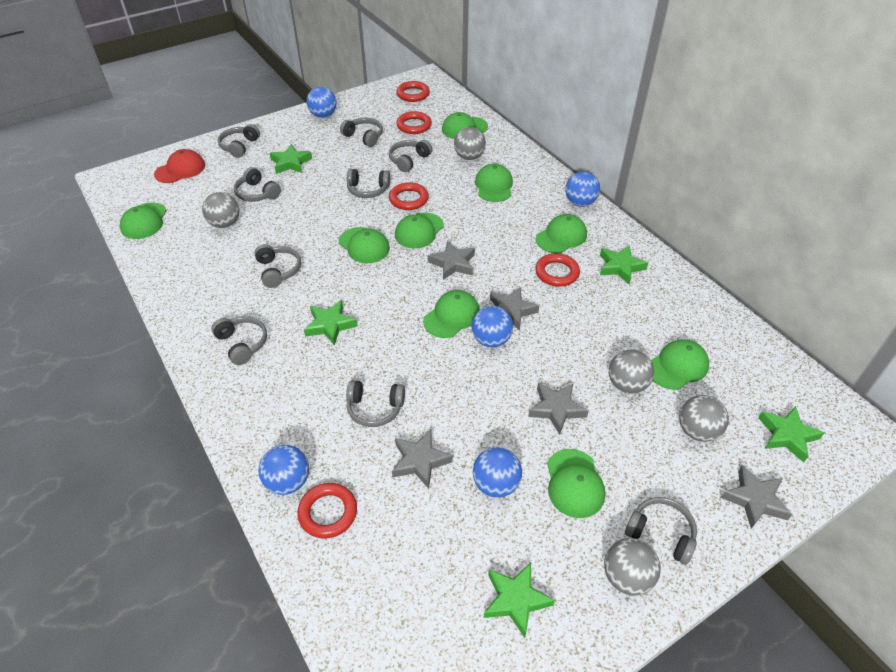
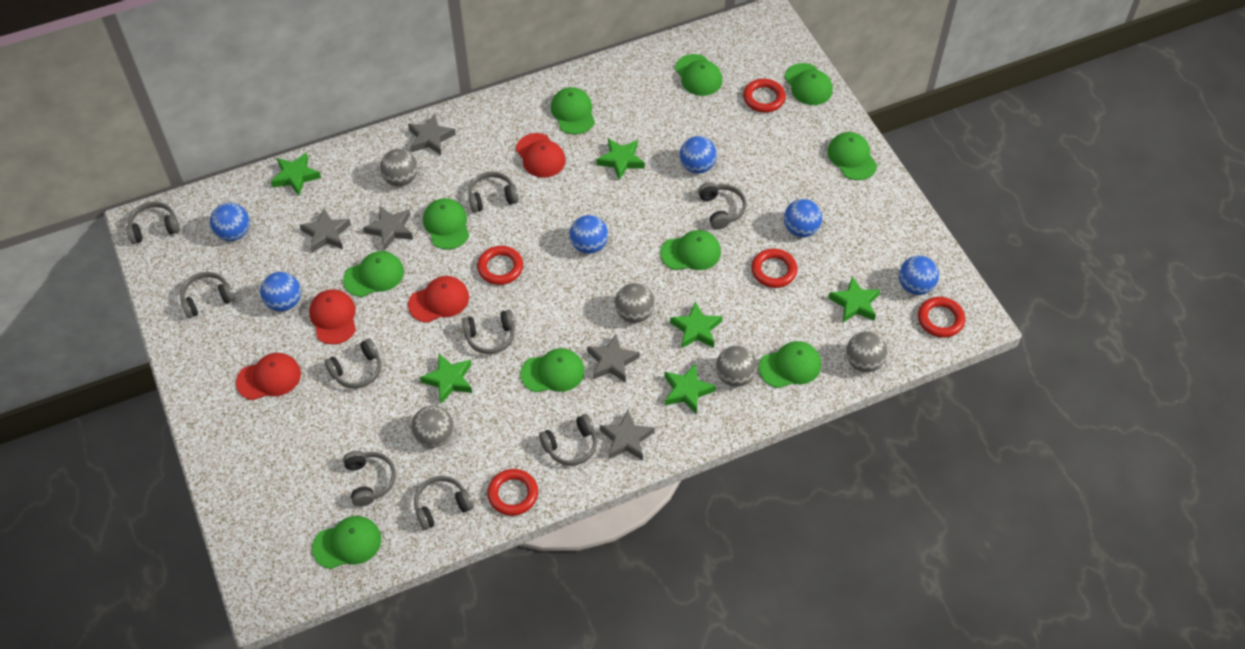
blue ball: 5 -> 6
green cap: 9 -> 10
green star: 5 -> 6
red cap: 1 -> 4

